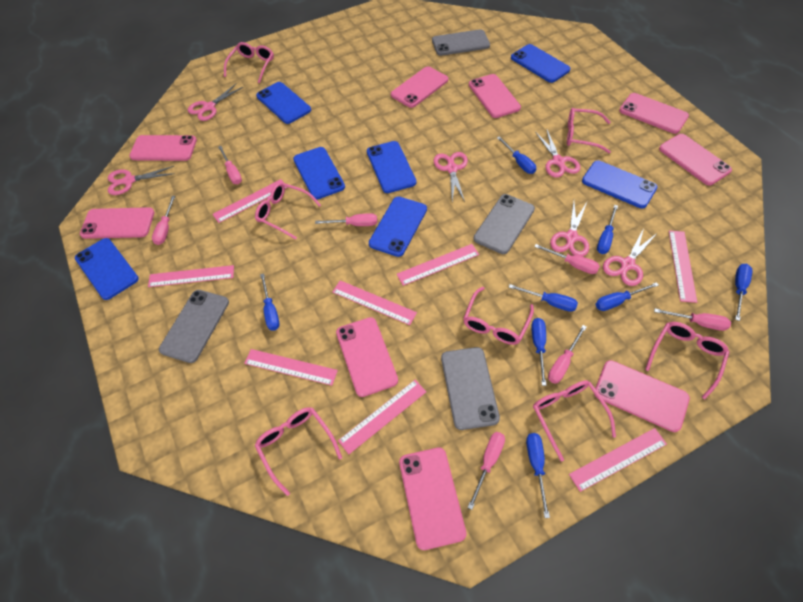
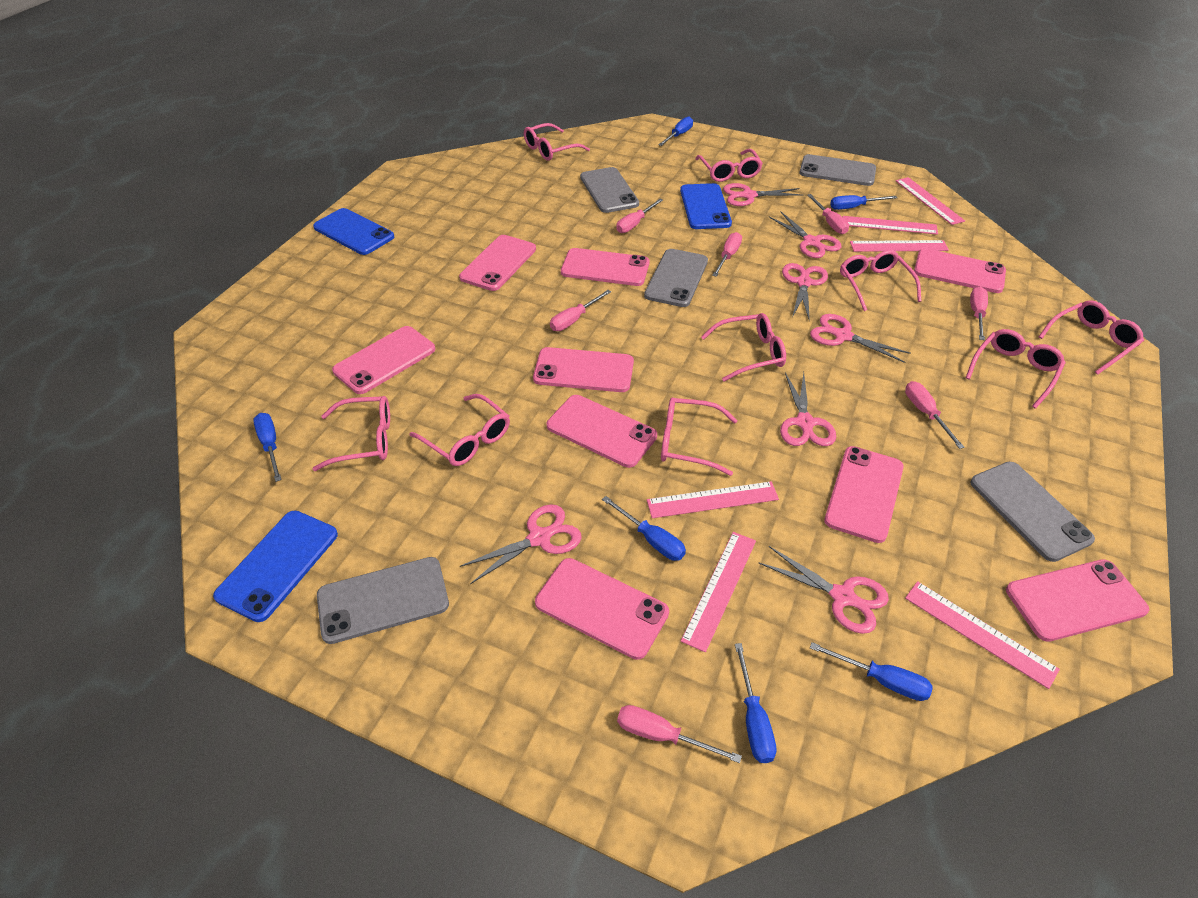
blue phone: 7 -> 3
blue screwdriver: 8 -> 6
grey phone: 4 -> 5
pink glasses: 7 -> 9
pink ruler: 8 -> 6
pink scissors: 6 -> 7

